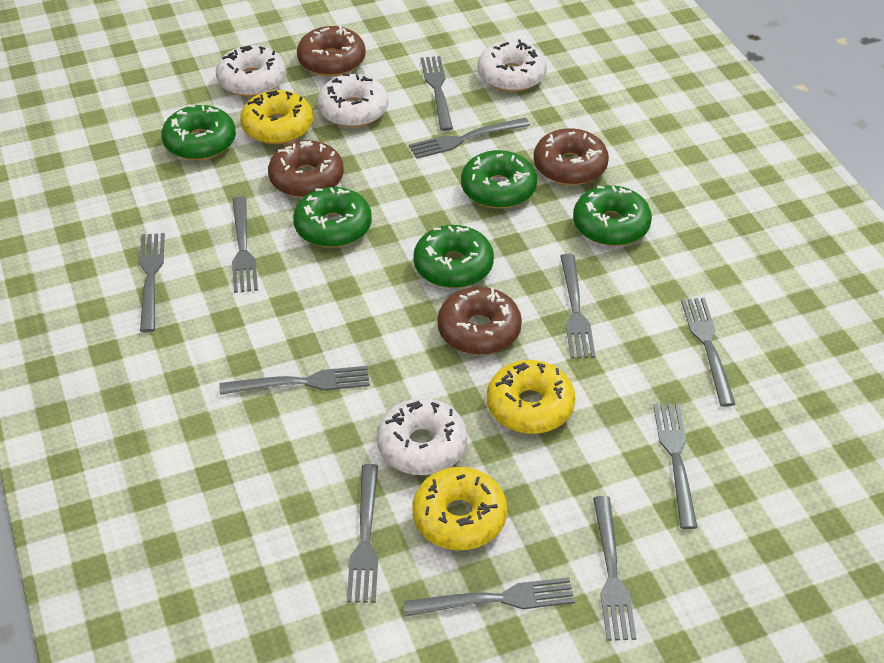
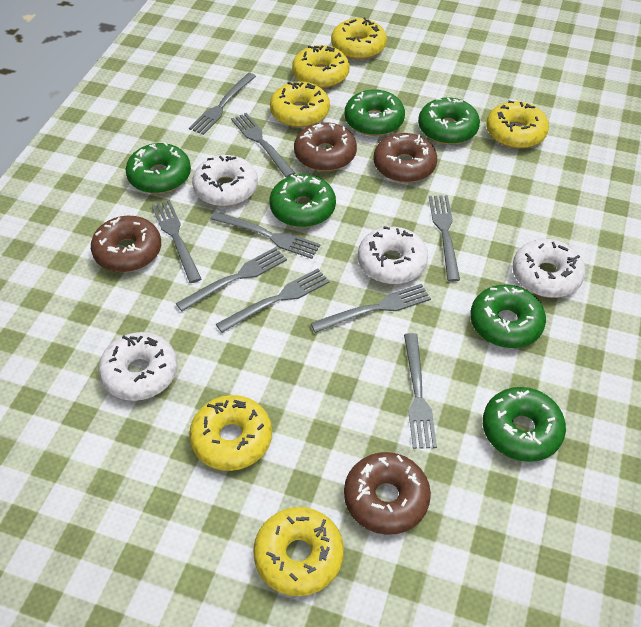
green donut: 5 -> 6
grey fork: 11 -> 9
yellow donut: 3 -> 6

